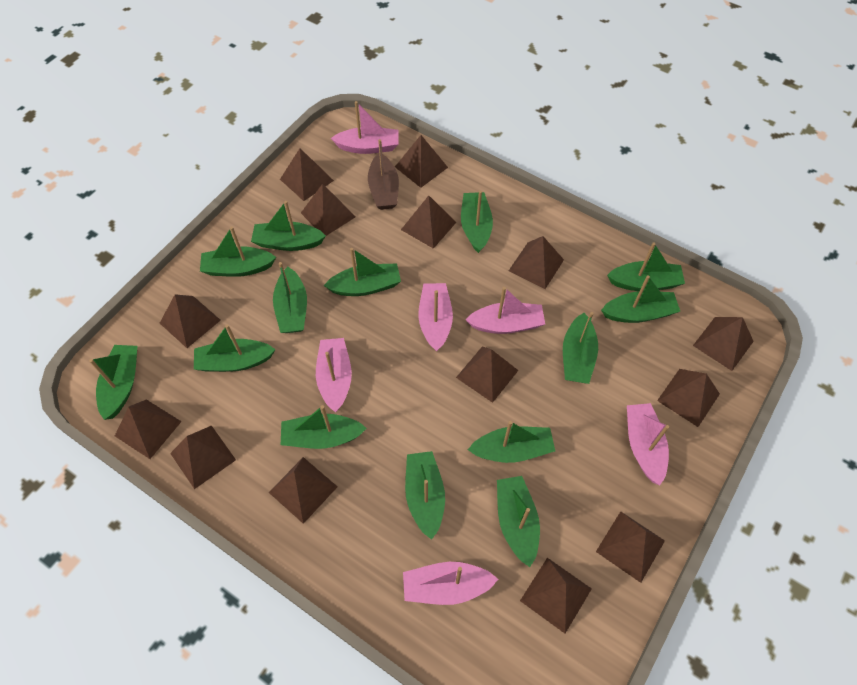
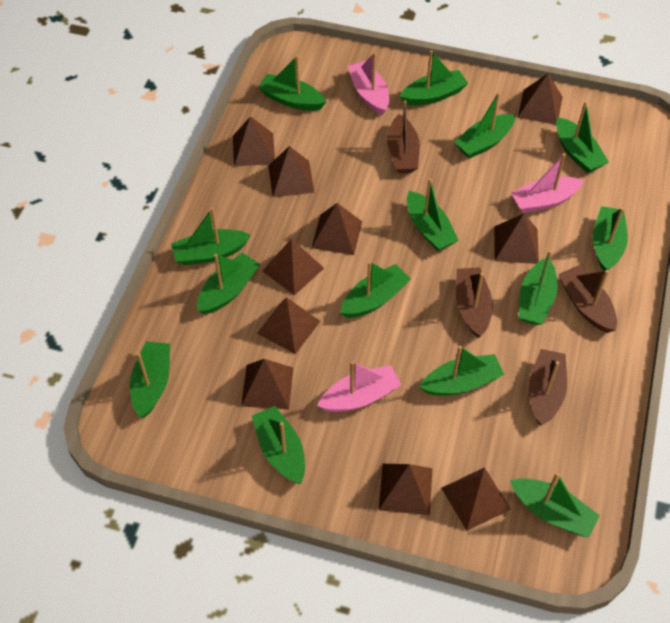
brown boat: 1 -> 4
brown pyramid: 14 -> 10
pink boat: 6 -> 3

